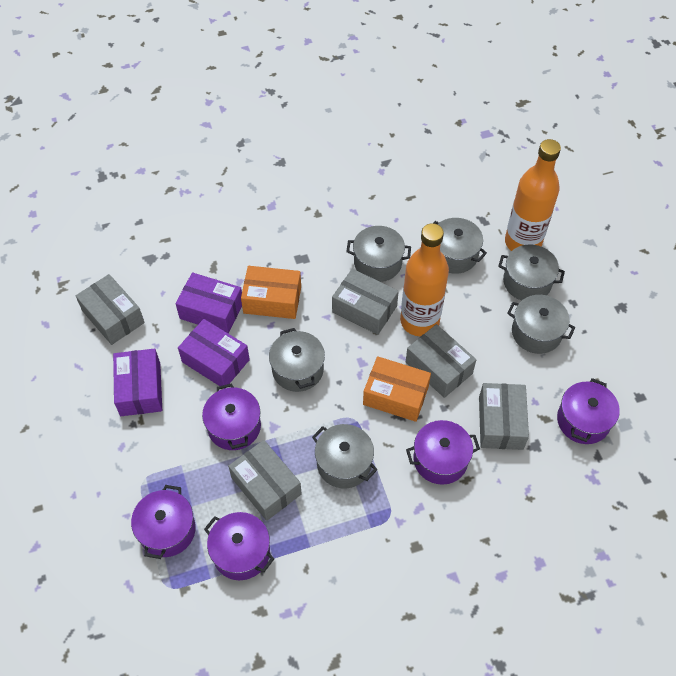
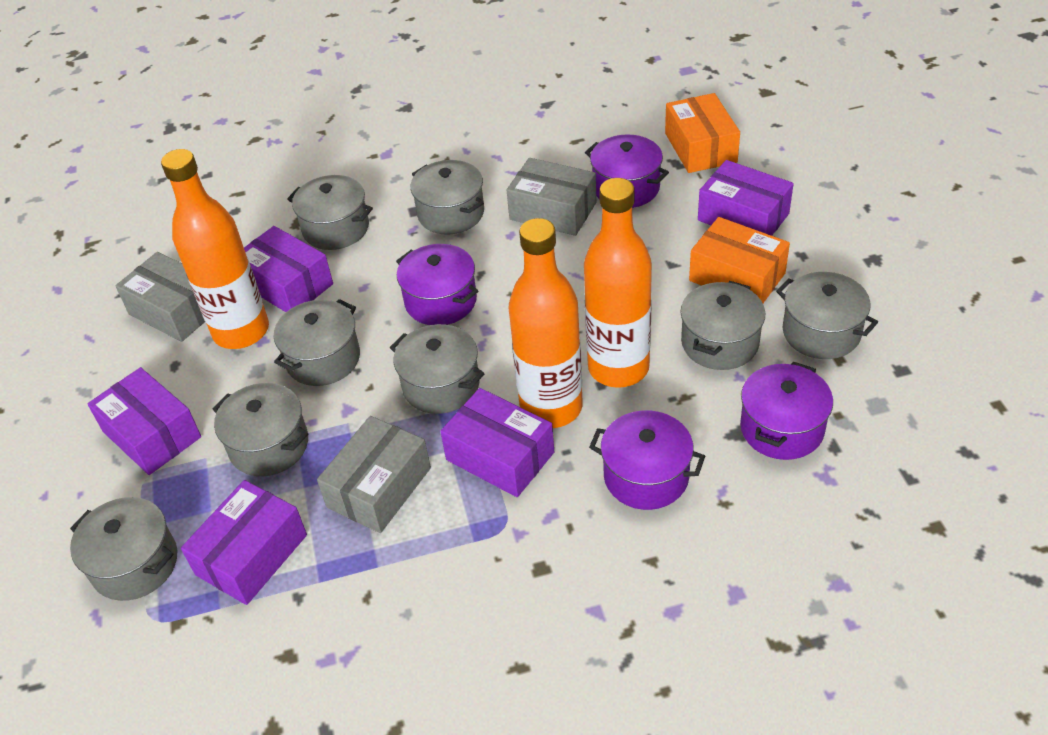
grey box: 5 -> 3
grey pot: 6 -> 8
orange bottle: 2 -> 3
purple box: 3 -> 5
purple pot: 5 -> 4

